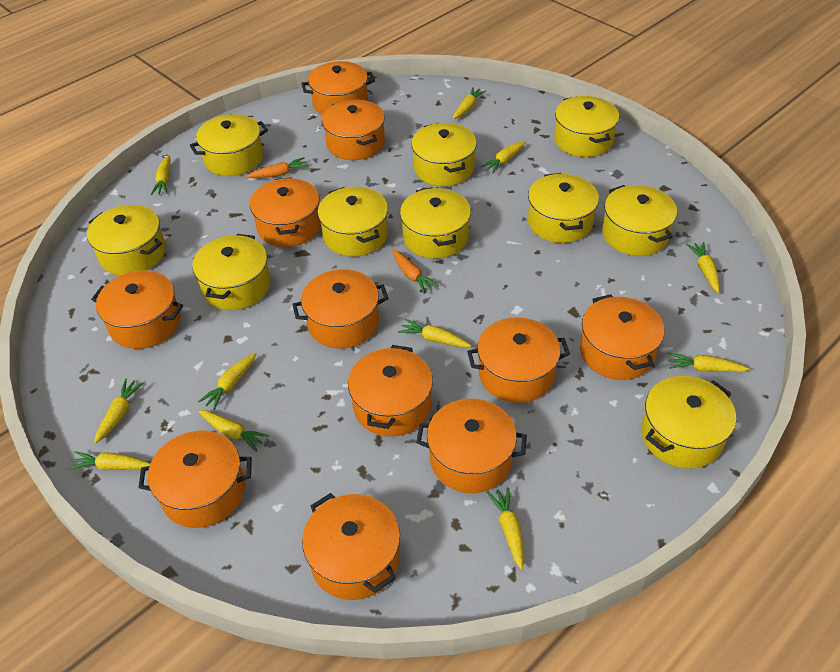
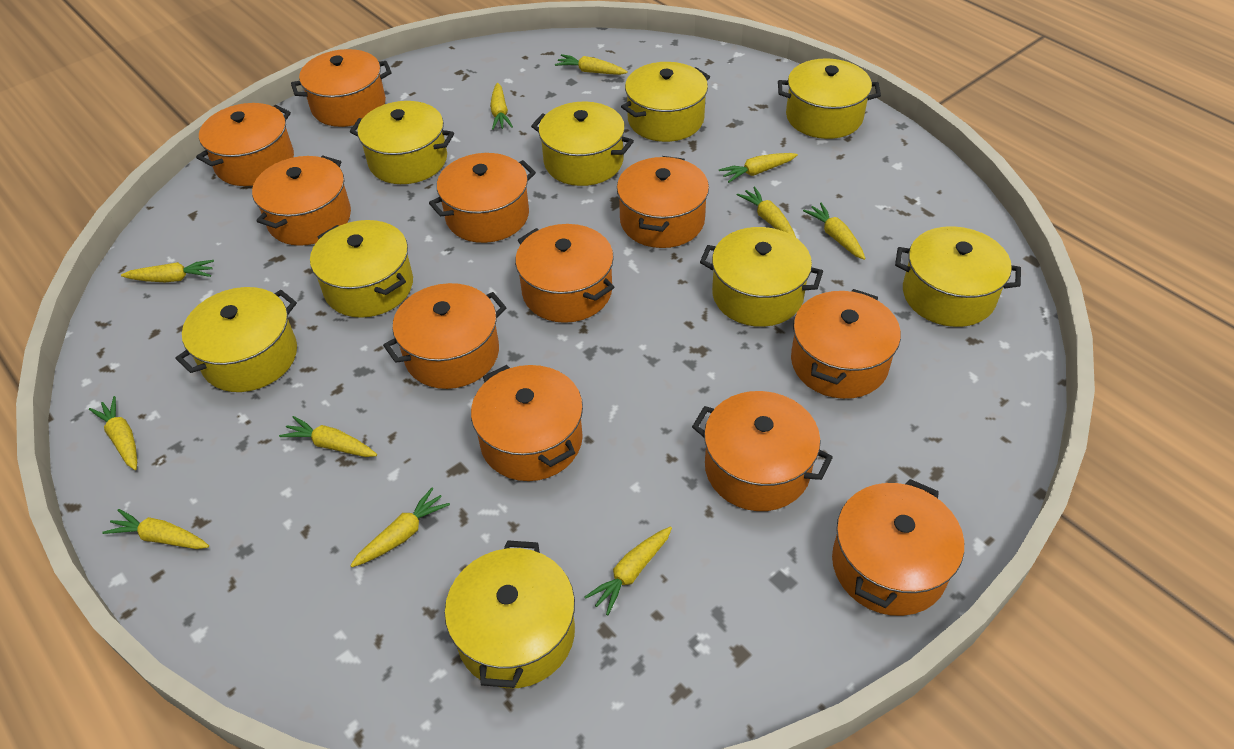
orange carrot: 2 -> 0
yellow pot: 10 -> 9

